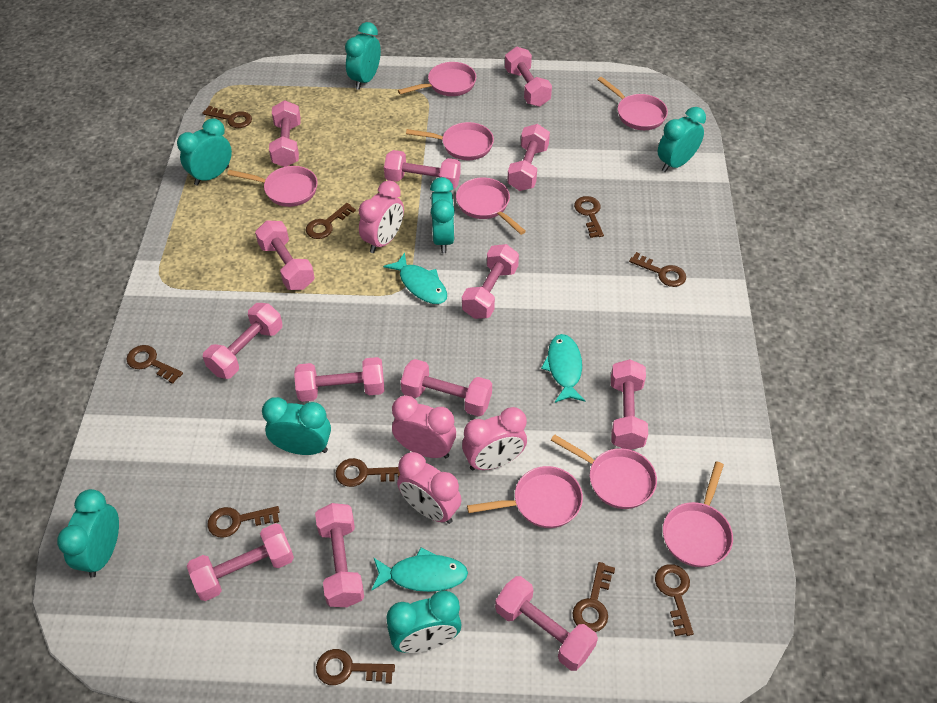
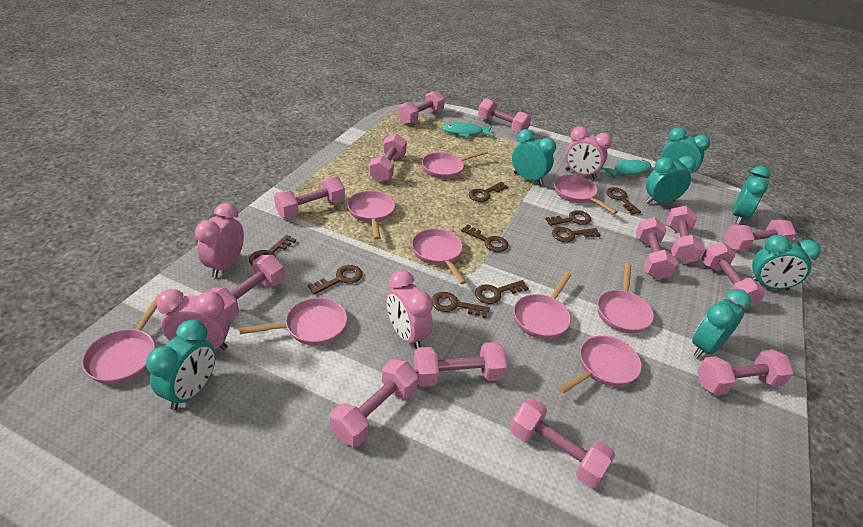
brown key: 10 -> 9
pink pan: 8 -> 9
turquoise fish: 3 -> 2

